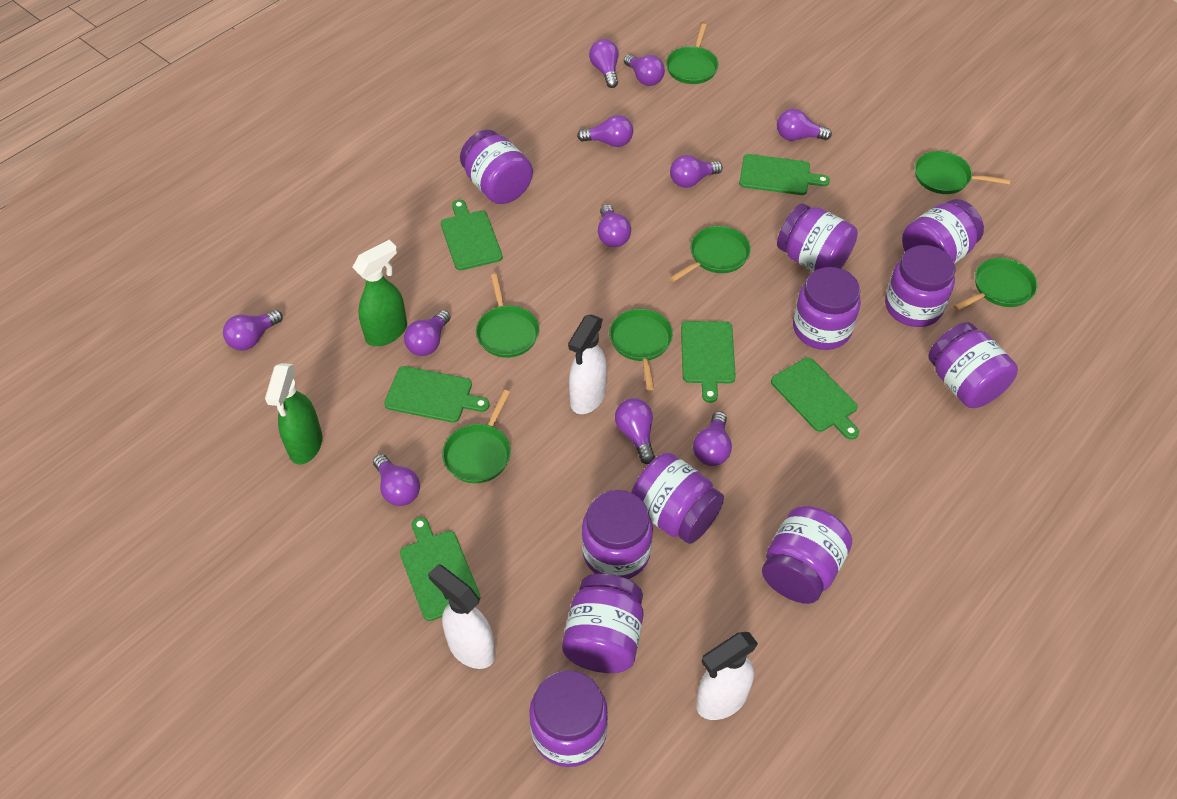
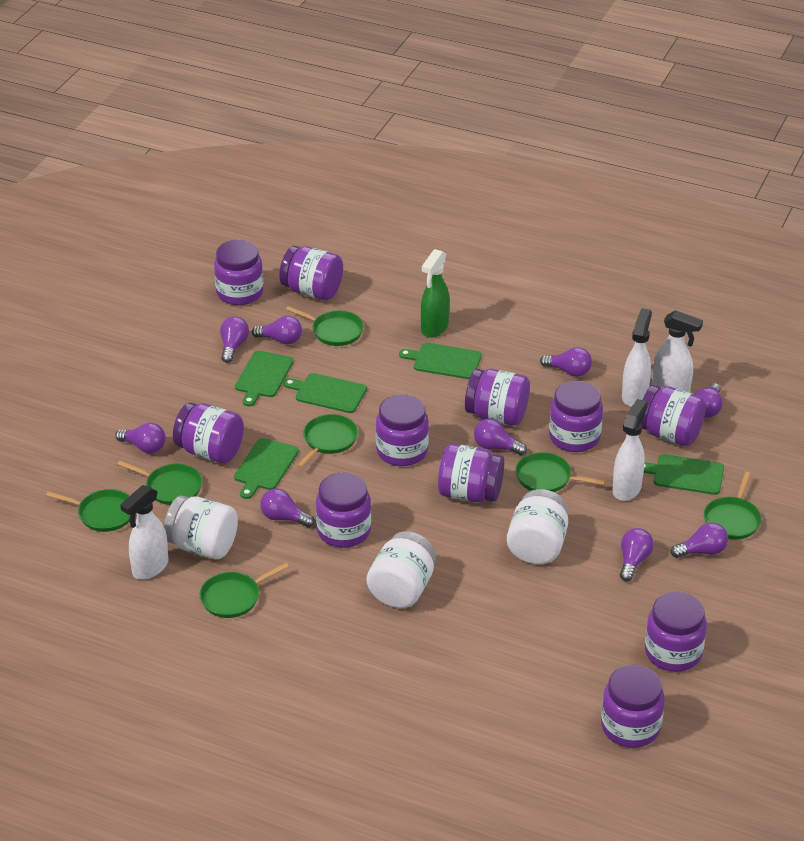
green cutting board: 6 -> 5
green spray bottle: 2 -> 1
purple light bulb: 11 -> 9
white jar: 0 -> 3
white spray bottle: 3 -> 4

